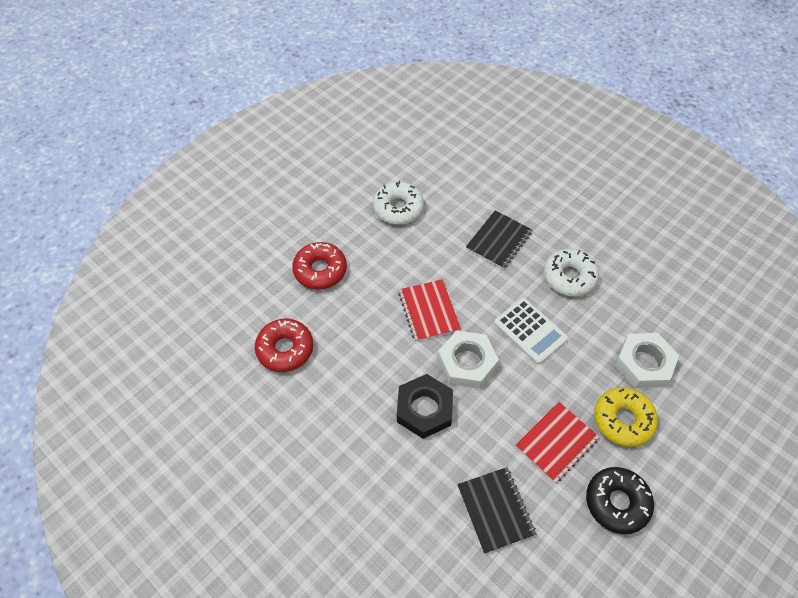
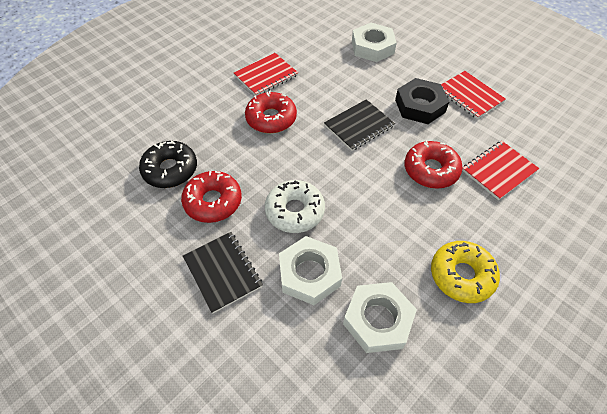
red donut: 2 -> 3
red notebook: 2 -> 3
white calculator: 1 -> 0
white donut: 2 -> 1
white nut: 2 -> 3

